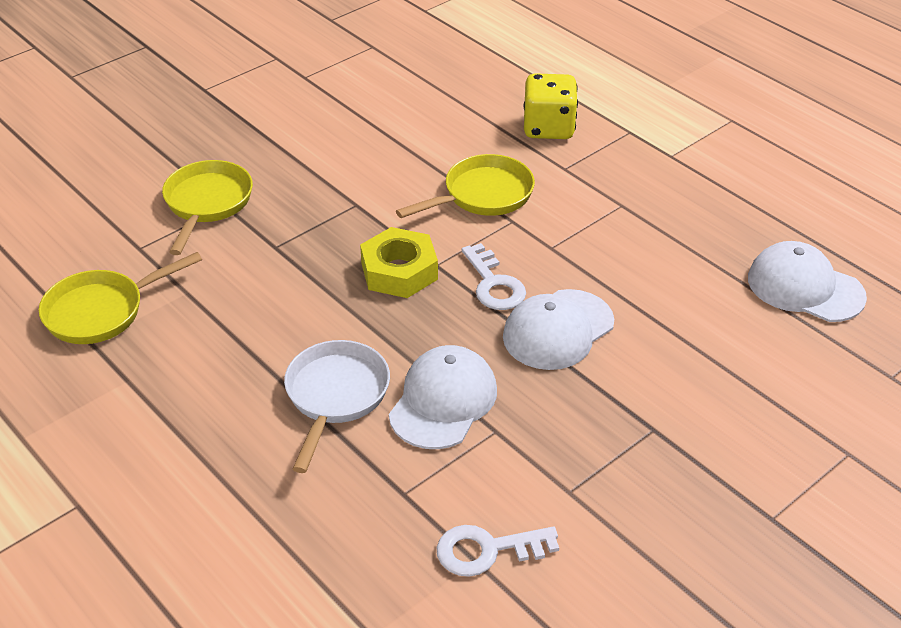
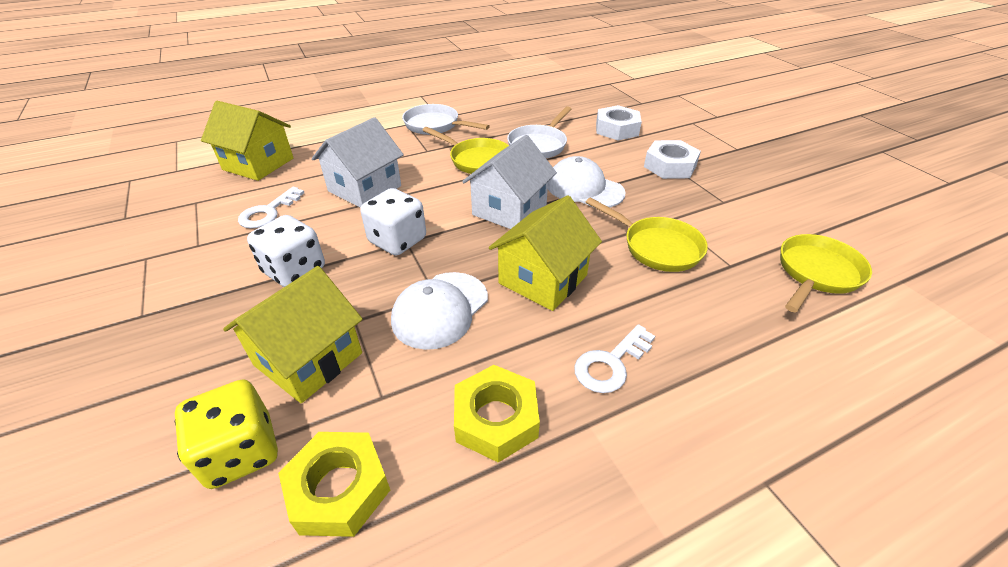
white cap: 3 -> 2
white dice: 0 -> 2
white house: 0 -> 2
white nut: 0 -> 2
white pan: 1 -> 2
yellow house: 0 -> 3
yellow nut: 1 -> 2

